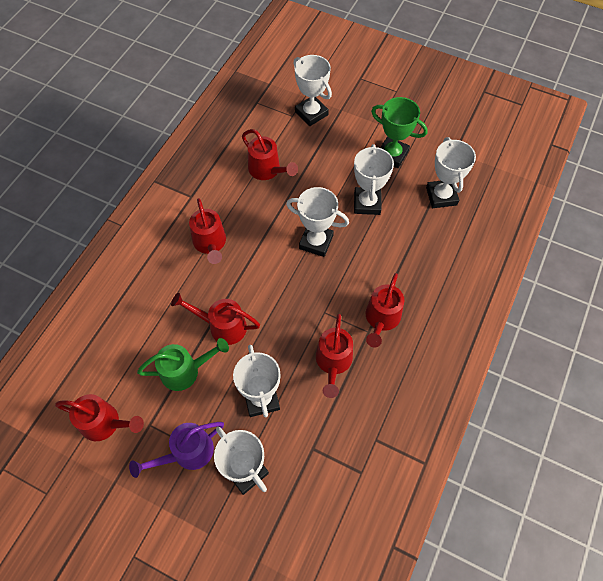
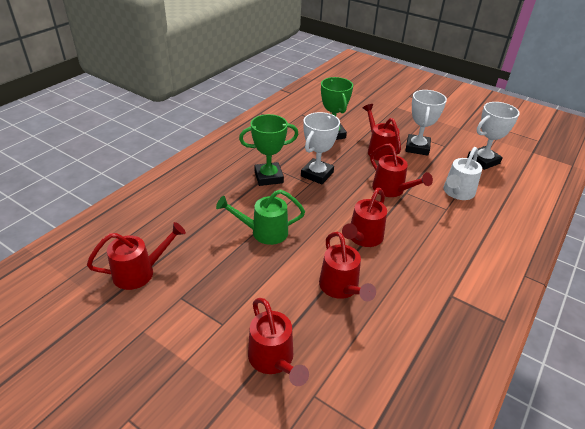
green trophy: 1 -> 2
purple watering can: 1 -> 0
white trophy: 6 -> 3
white watering can: 0 -> 1

